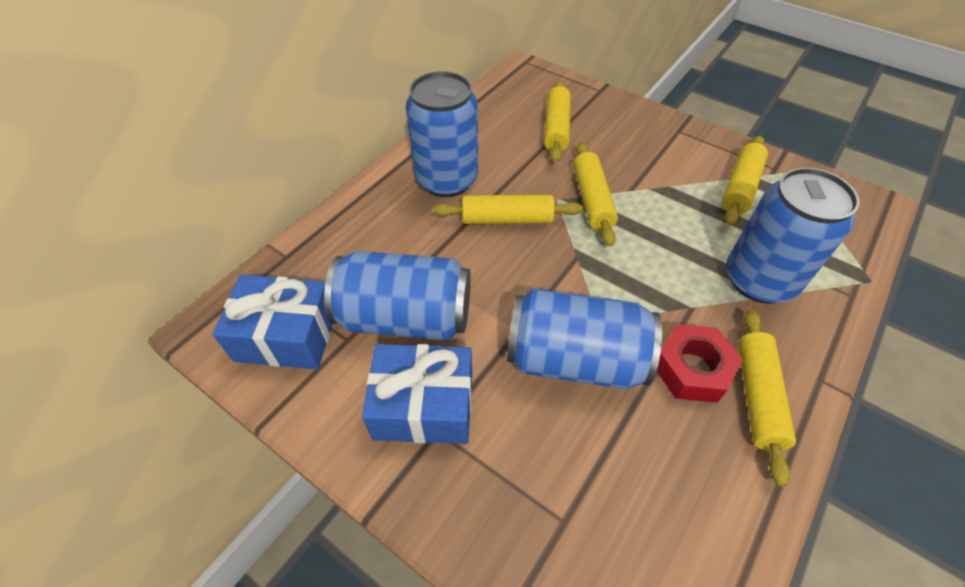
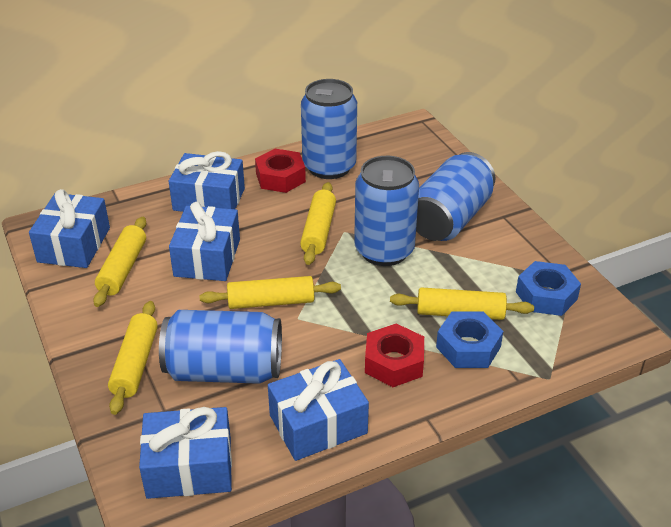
blue gift: 2 -> 5
blue nut: 0 -> 2
red nut: 1 -> 2

